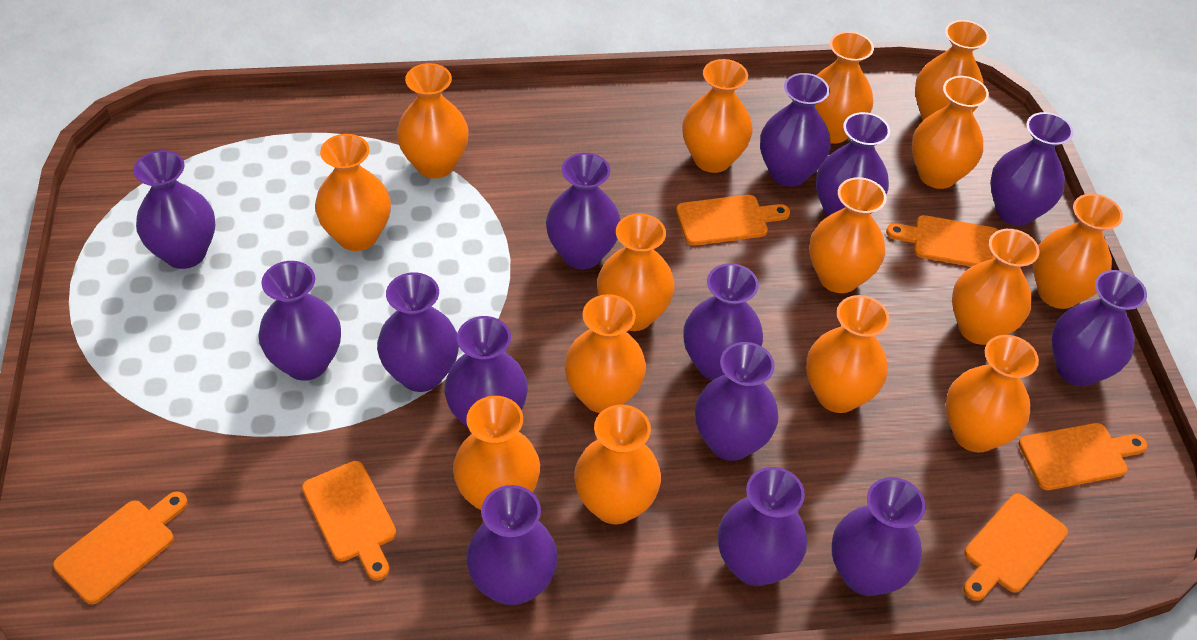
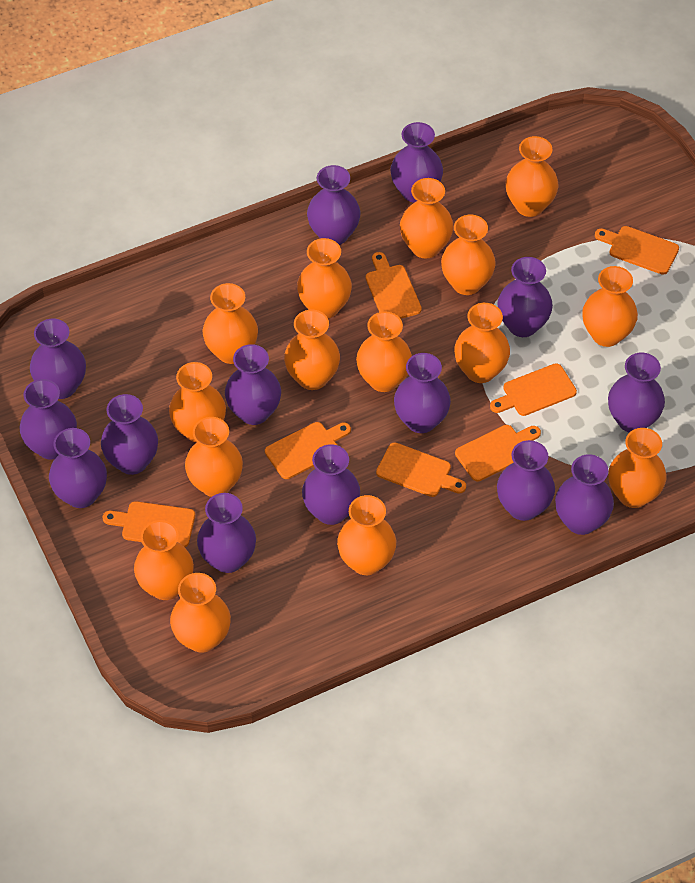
orange cutting board: 6 -> 7

